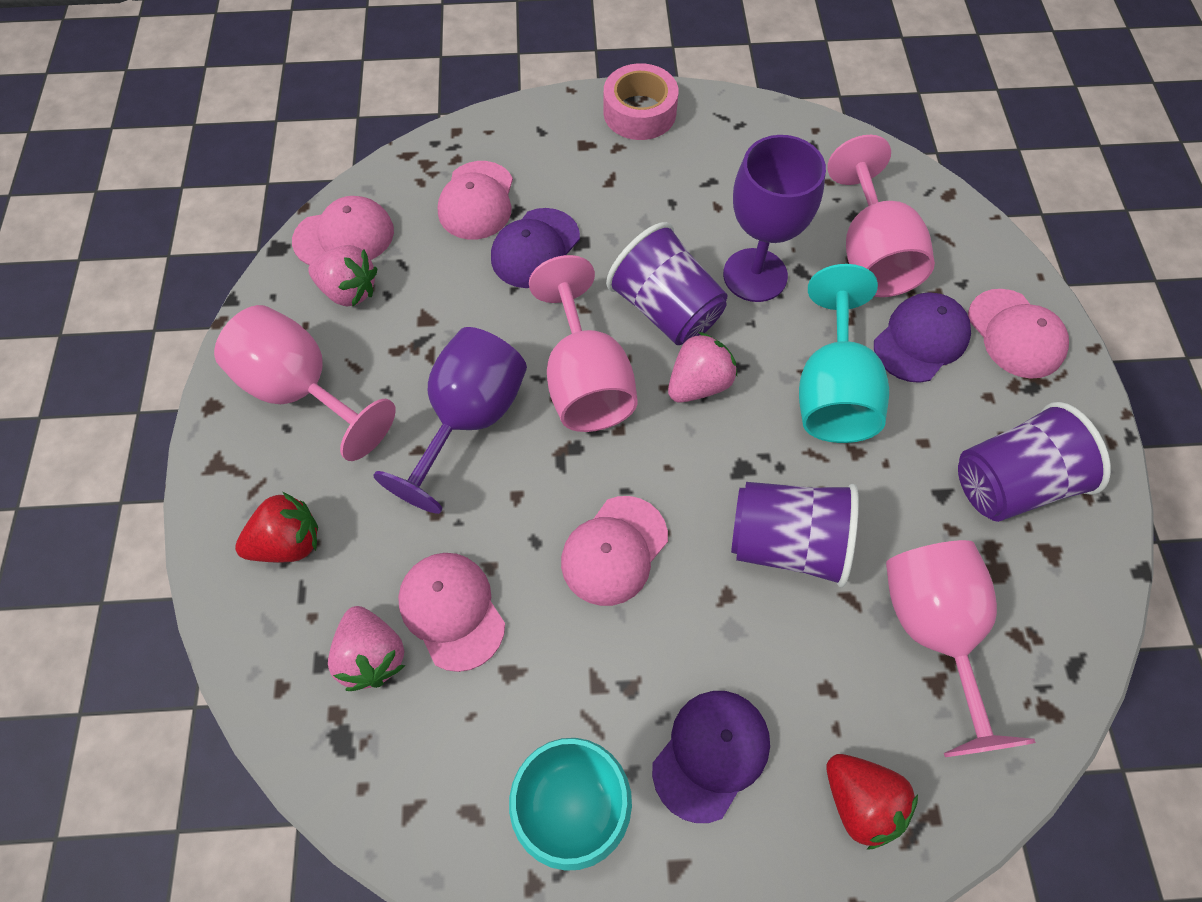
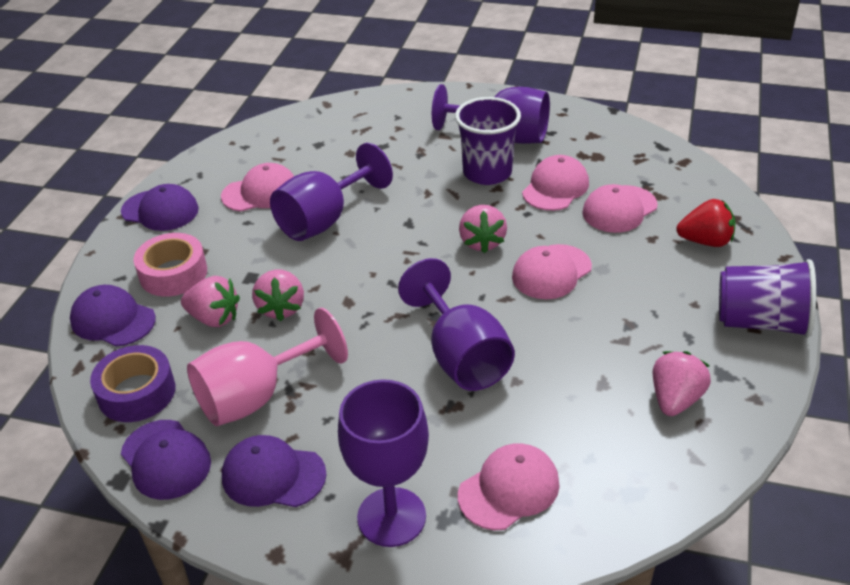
pink goblet: 4 -> 1
pink strawberry: 3 -> 4
purple cap: 3 -> 4
purple cup: 3 -> 2
purple goblet: 2 -> 4
purple tape: 0 -> 1
red strawberry: 2 -> 1
turquoise goblet: 2 -> 0

